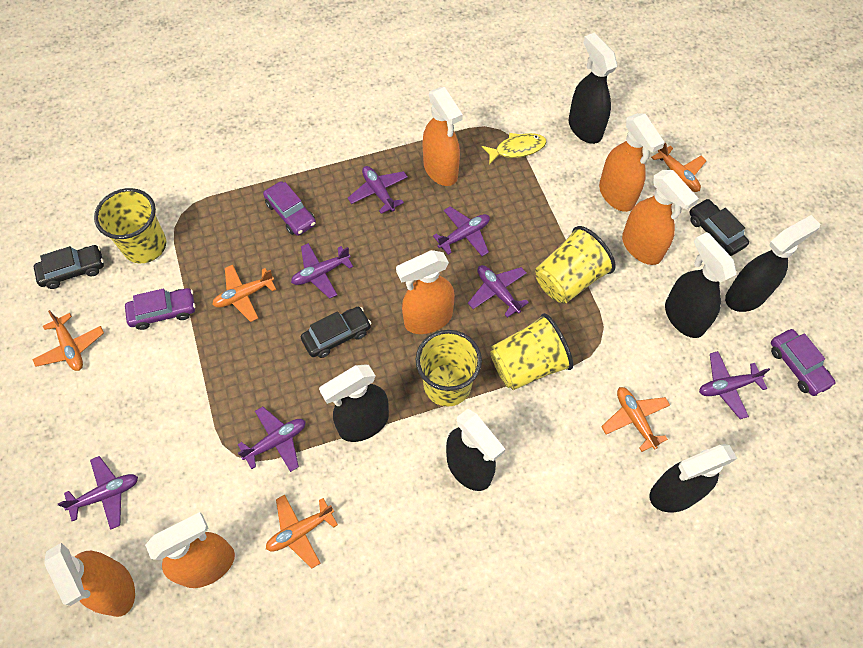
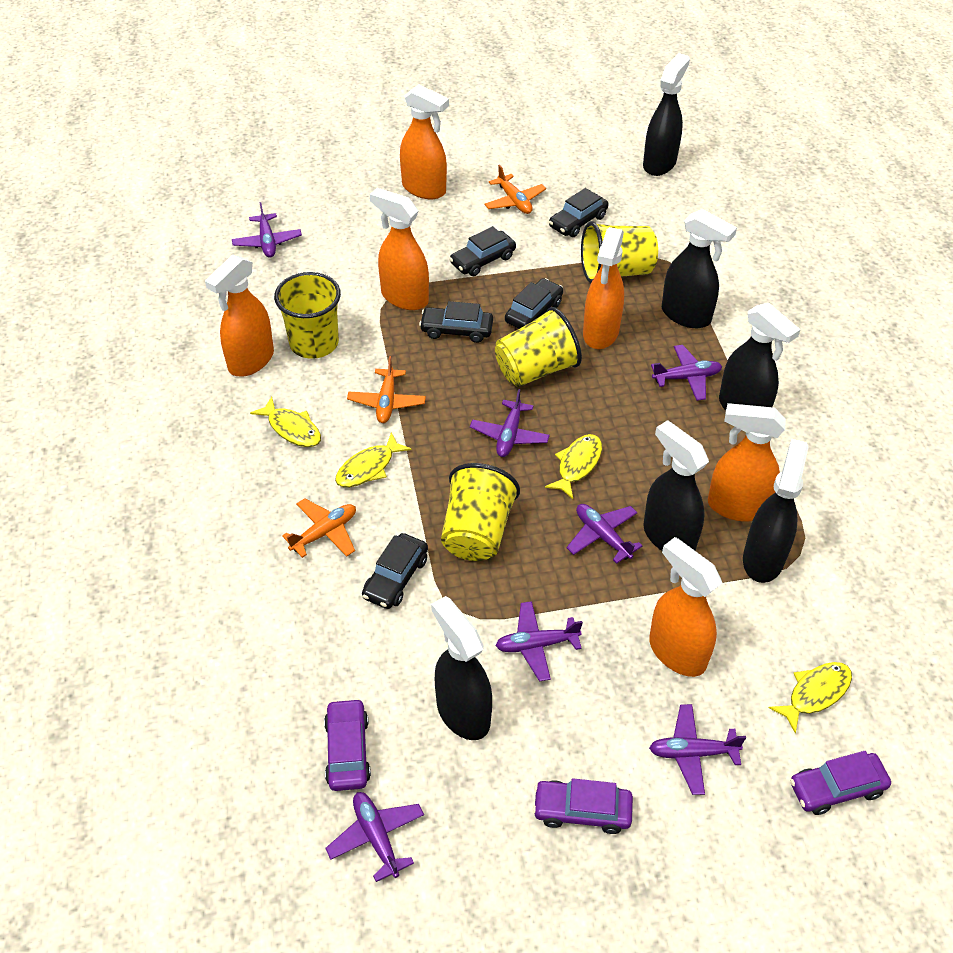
black car: 3 -> 5
orange plane: 5 -> 3
yellow fish: 1 -> 4

